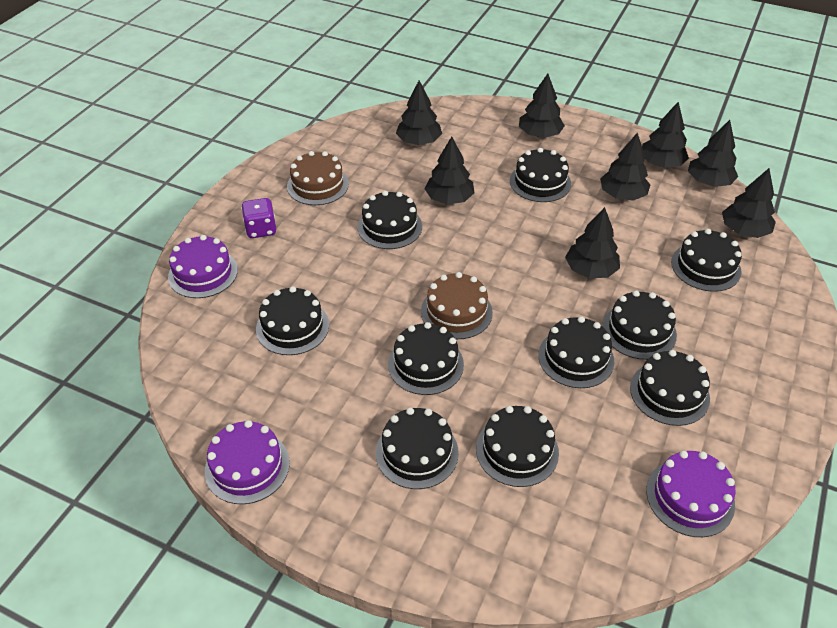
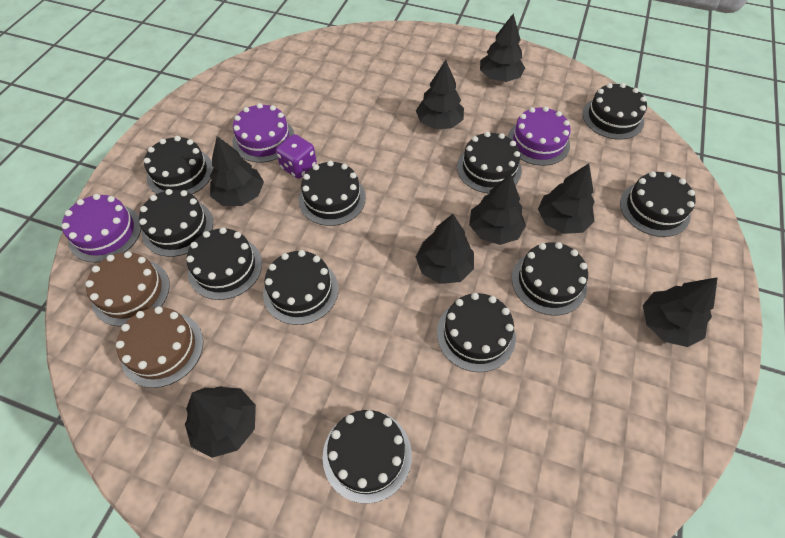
black cake: 10 -> 11

